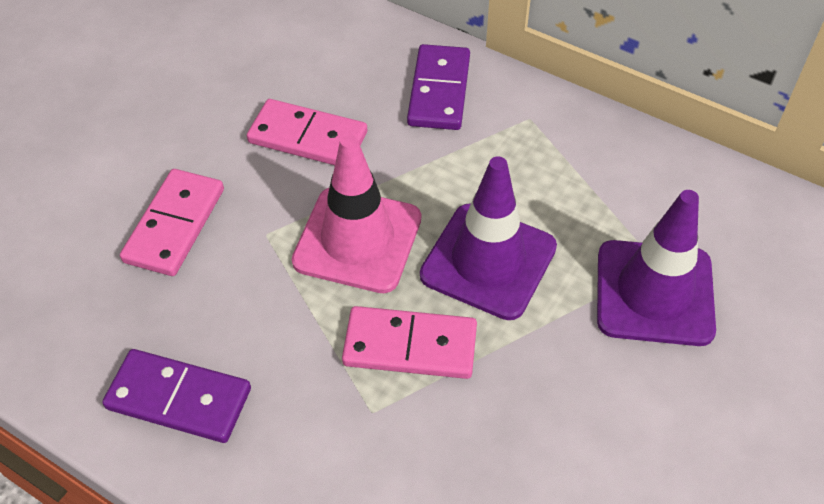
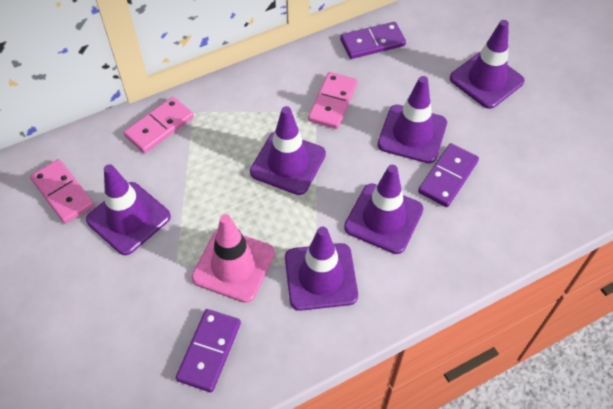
purple domino: 2 -> 3
purple traffic cone: 2 -> 6

